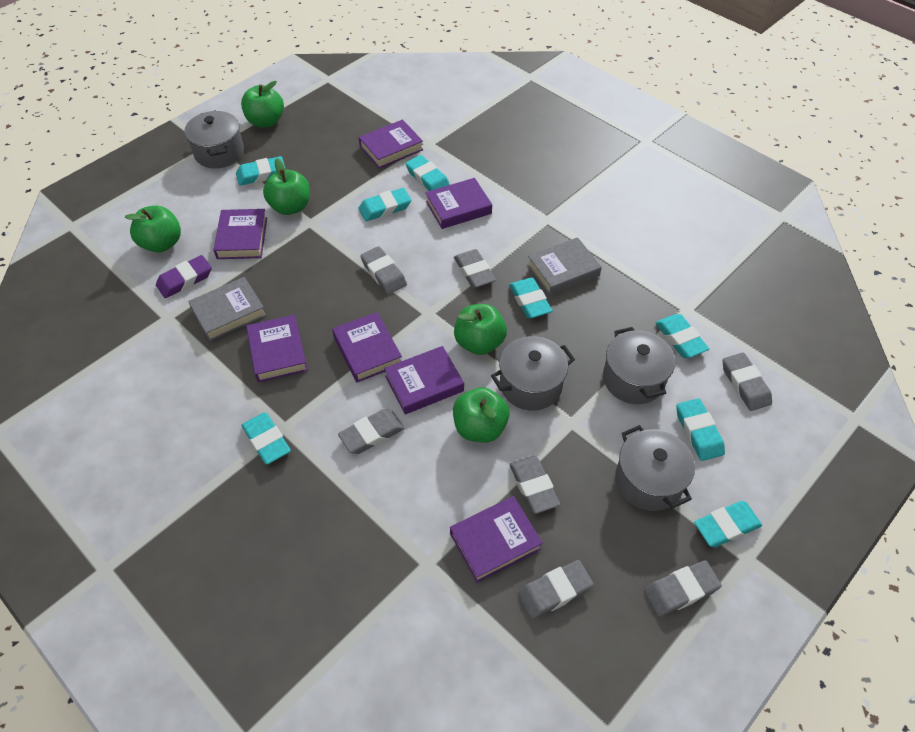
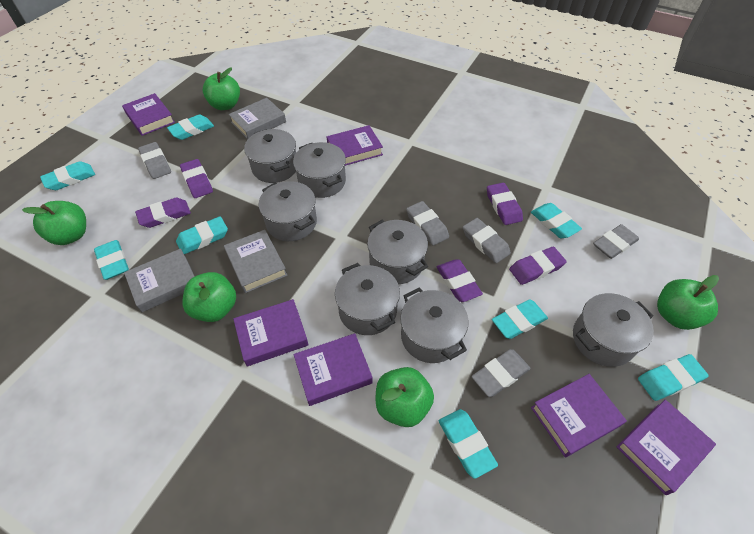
grey book: 2 -> 3
grey eraser: 7 -> 5
grey pot: 4 -> 7
purple book: 7 -> 6
purple eraser: 1 -> 5

